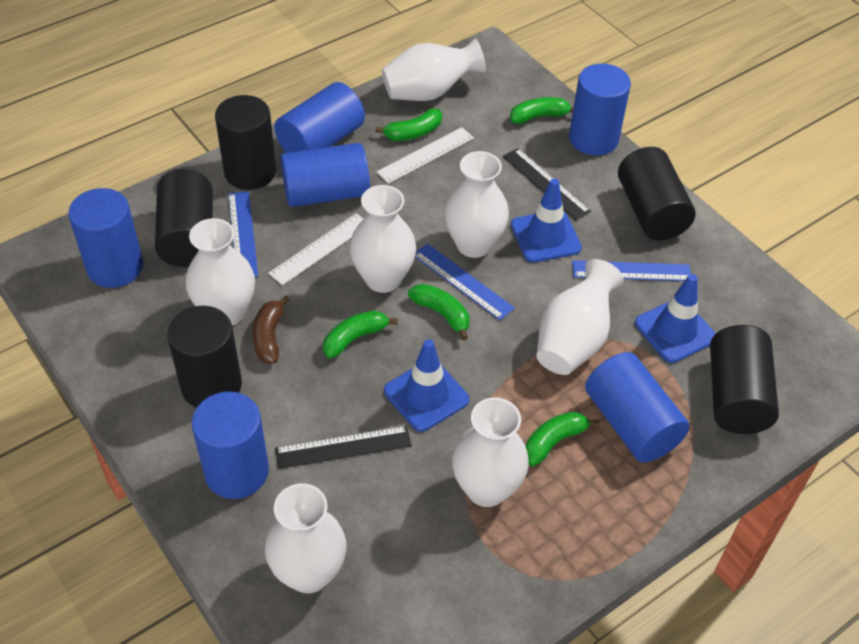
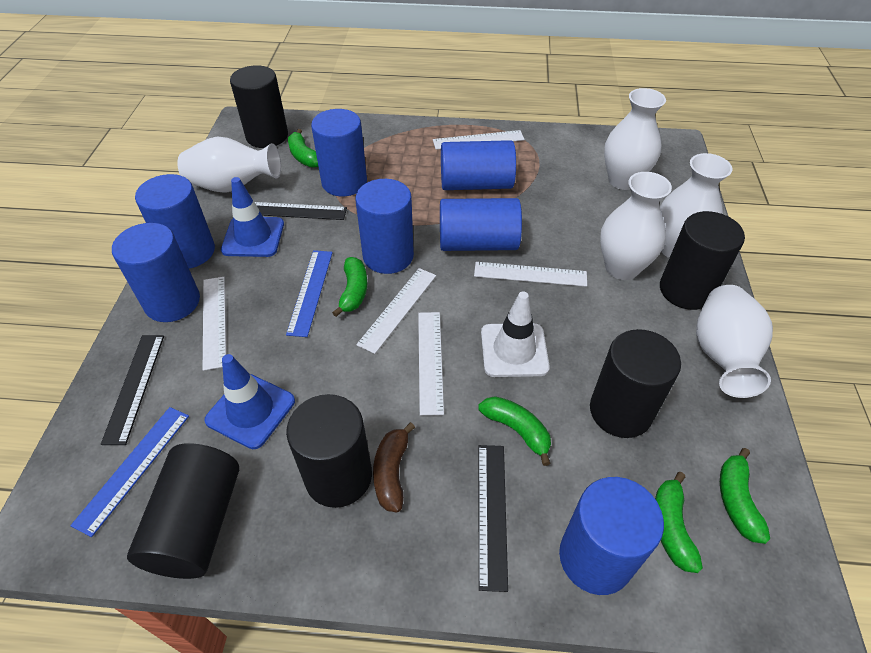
black ruler: 2 -> 3
blue cylinder: 6 -> 7
blue ruler: 3 -> 2
blue traffic cone: 3 -> 2
white ruler: 2 -> 5
white traffic cone: 0 -> 1
white vase: 7 -> 5

